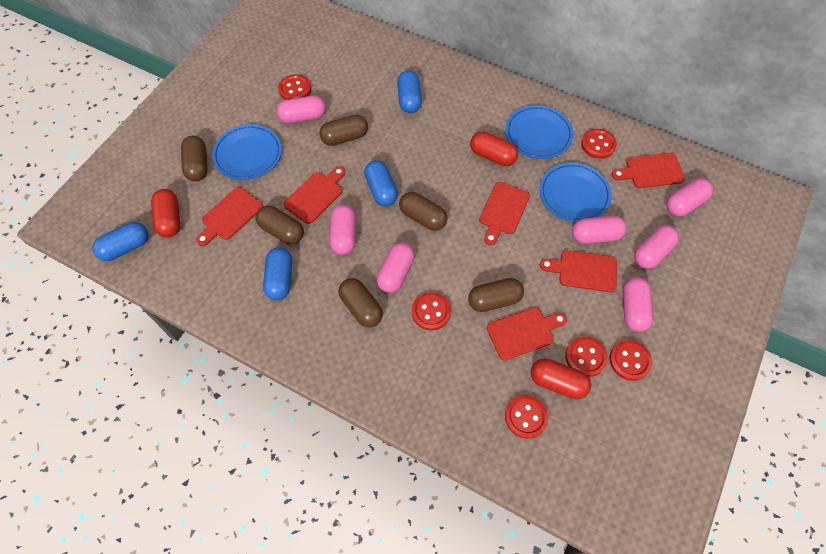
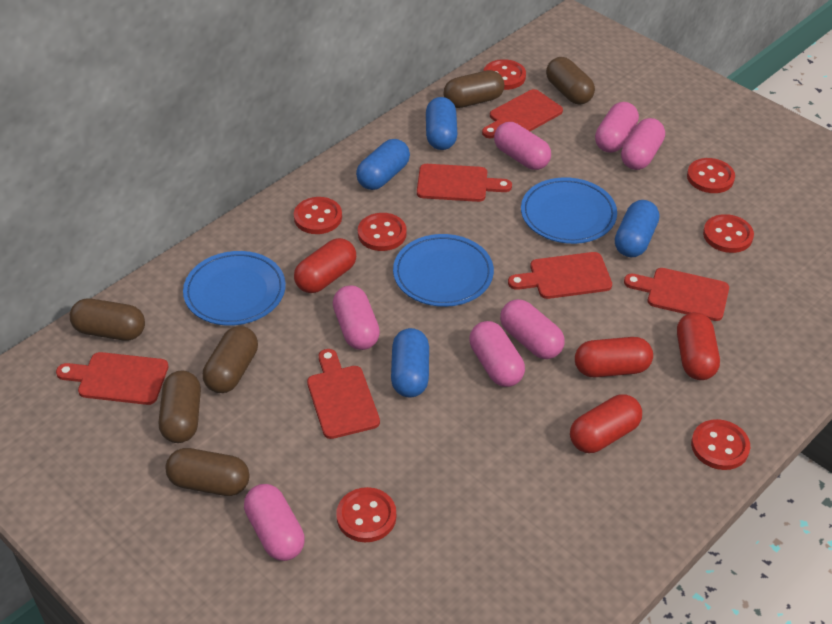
red button: 6 -> 7
red capsule: 3 -> 4

